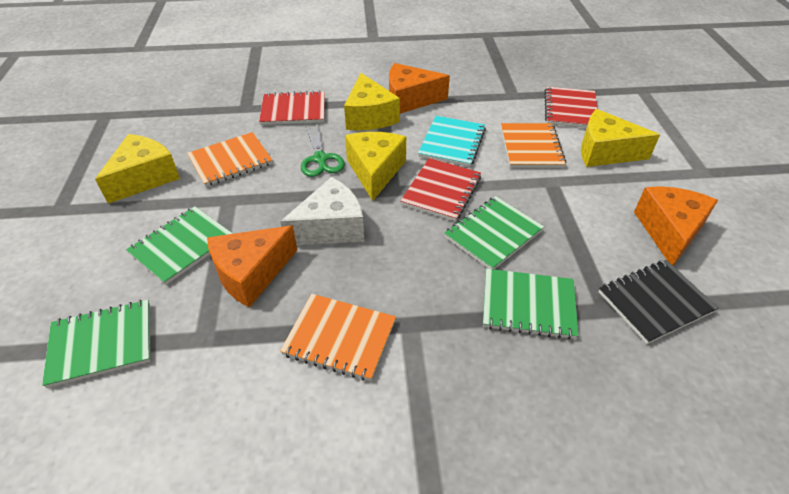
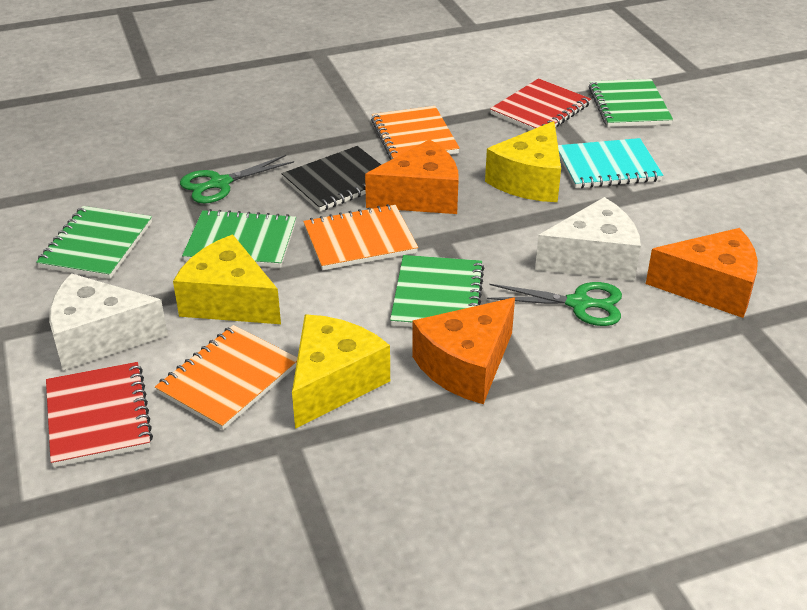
green scissors: 1 -> 2
red notebook: 3 -> 2
white cheese: 1 -> 2
yellow cheese: 4 -> 3

